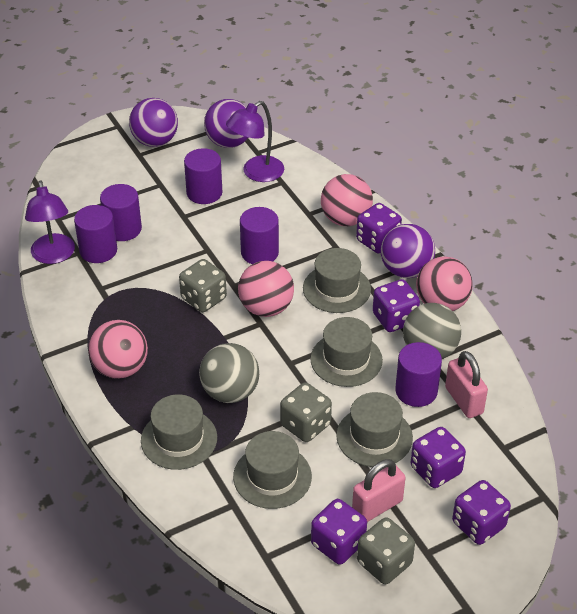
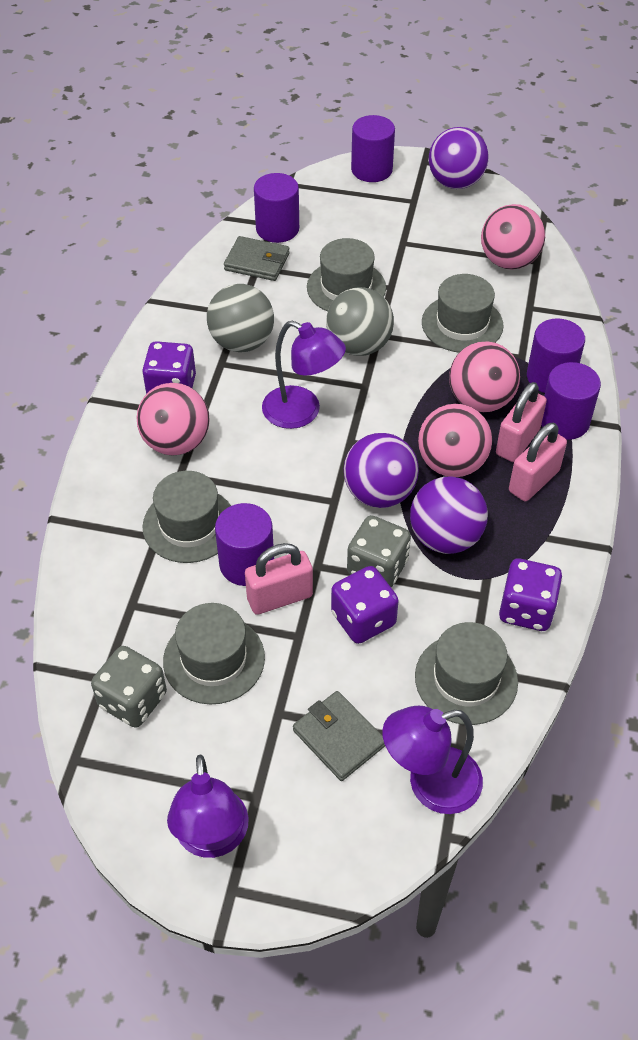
grey dice: 3 -> 2
grey wallet: 0 -> 2
pink padlock: 2 -> 3
purple dice: 5 -> 3
purple lamp: 2 -> 3

